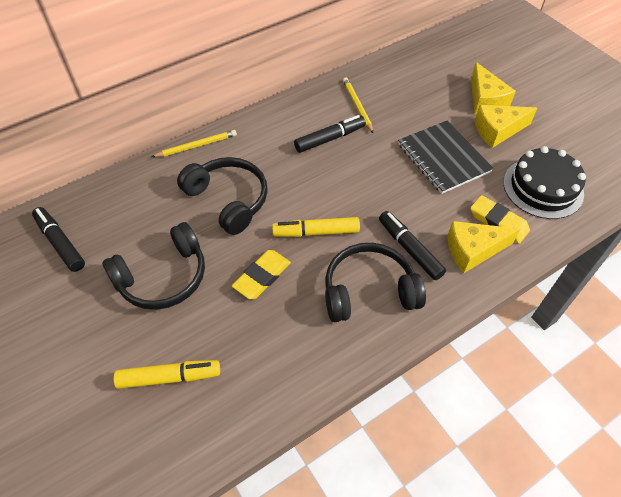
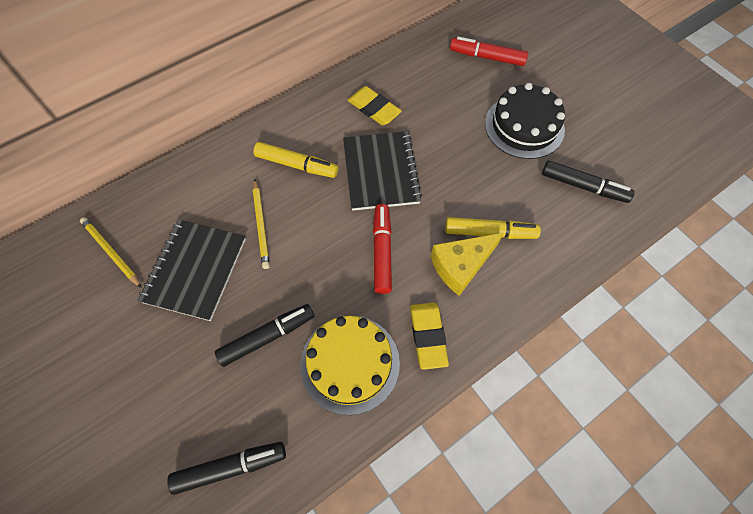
black headphones: 3 -> 0
black notebook: 1 -> 2
red marker: 0 -> 2
yellow cake: 0 -> 1
yellow cheese: 3 -> 1

